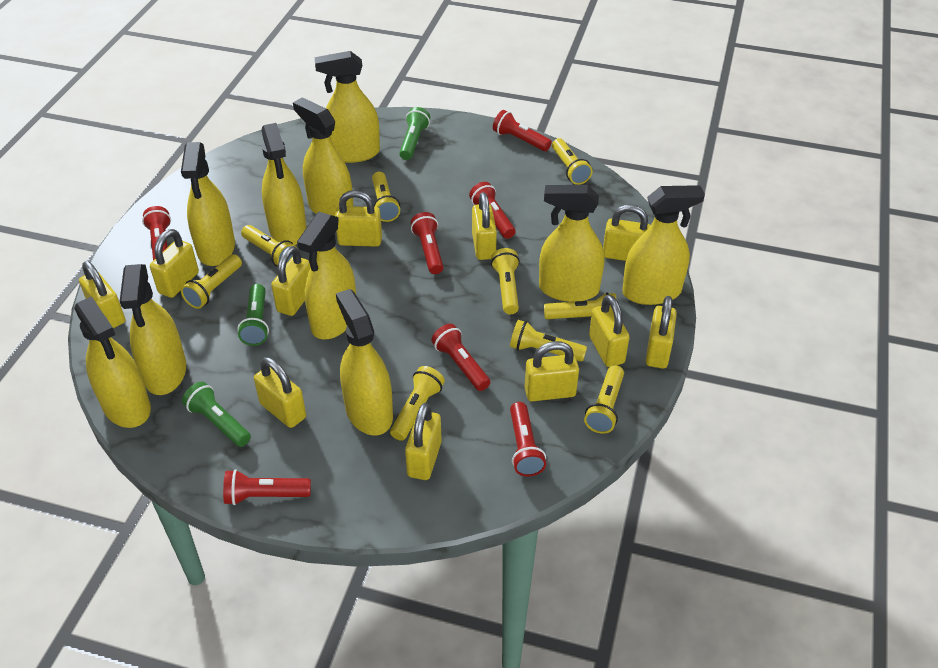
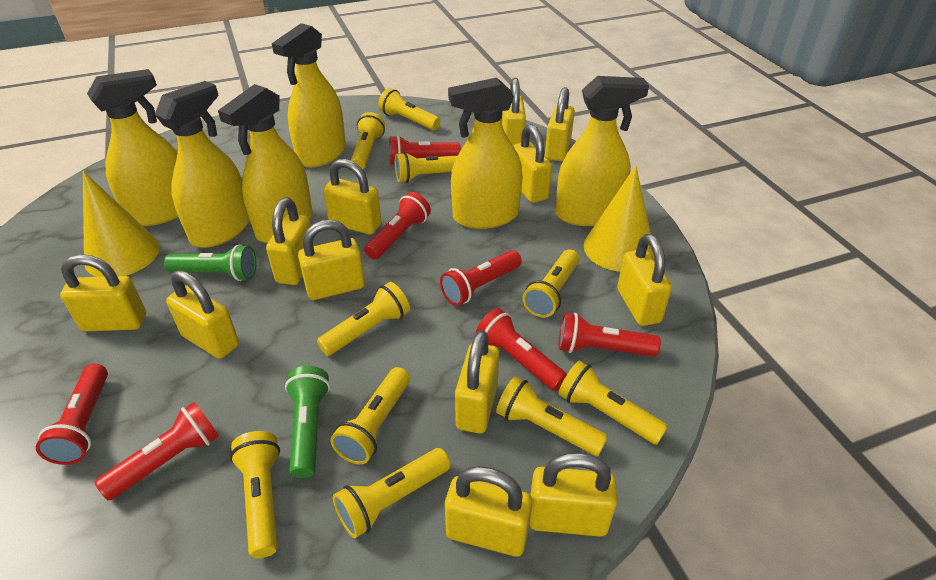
green flashlight: 3 -> 2
yellow cone: 0 -> 2
yellow flashlight: 9 -> 10
yellow padlock: 11 -> 12
yellow spray bottle: 10 -> 6

